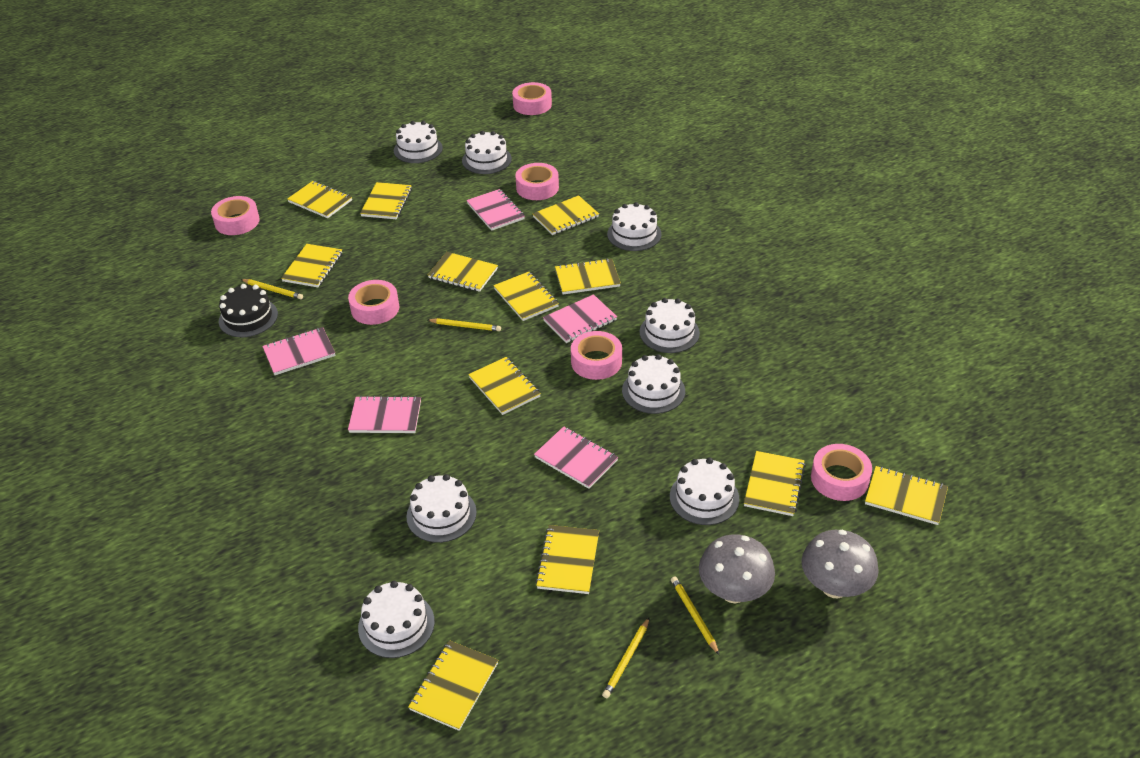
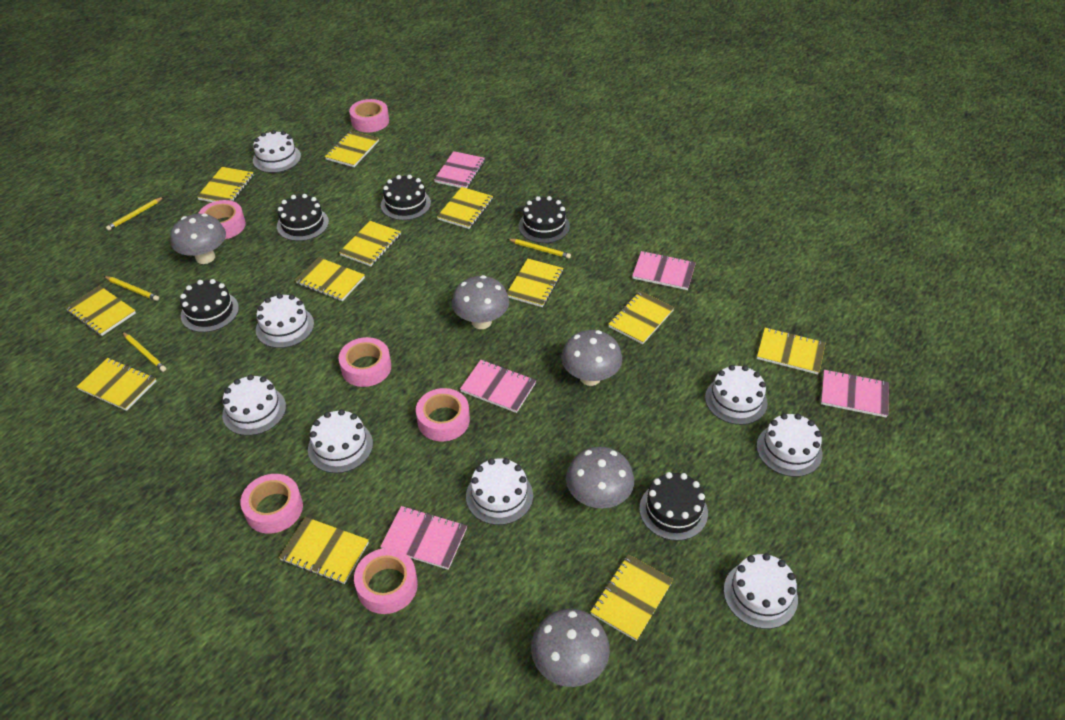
black cake: 1 -> 5
grey mushroom: 2 -> 5

